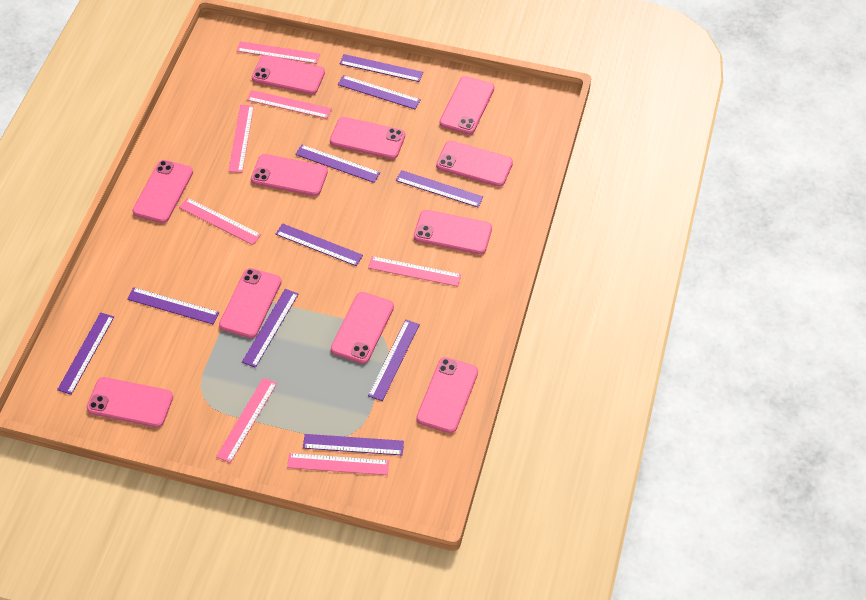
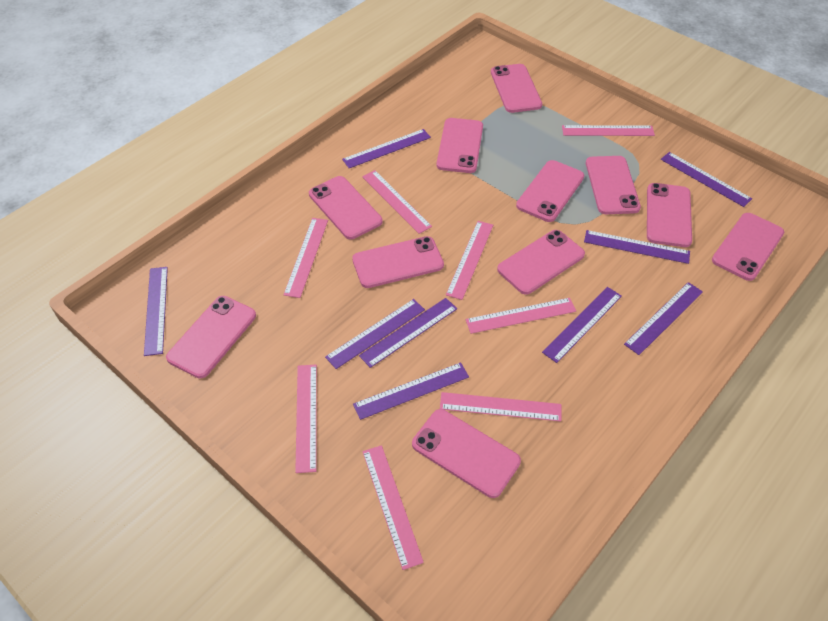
pink ruler: 7 -> 8
purple ruler: 10 -> 9

